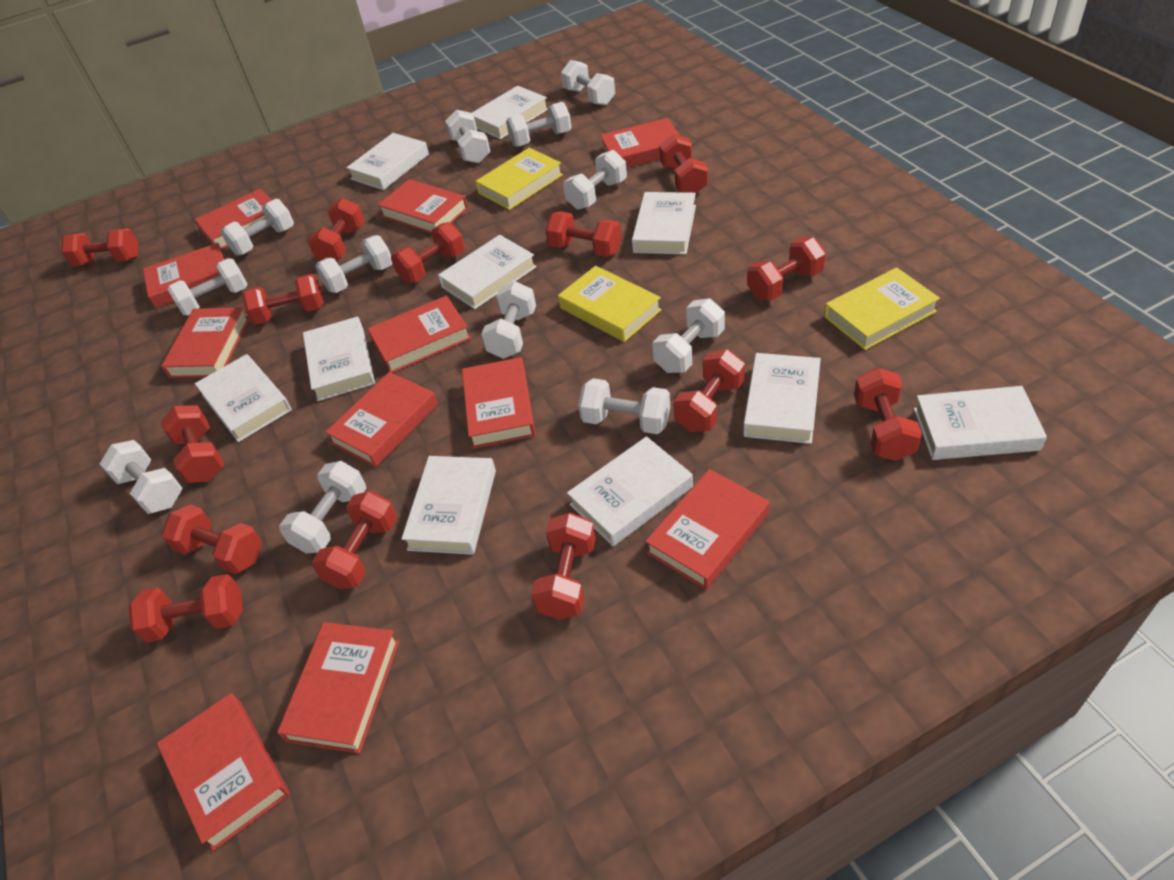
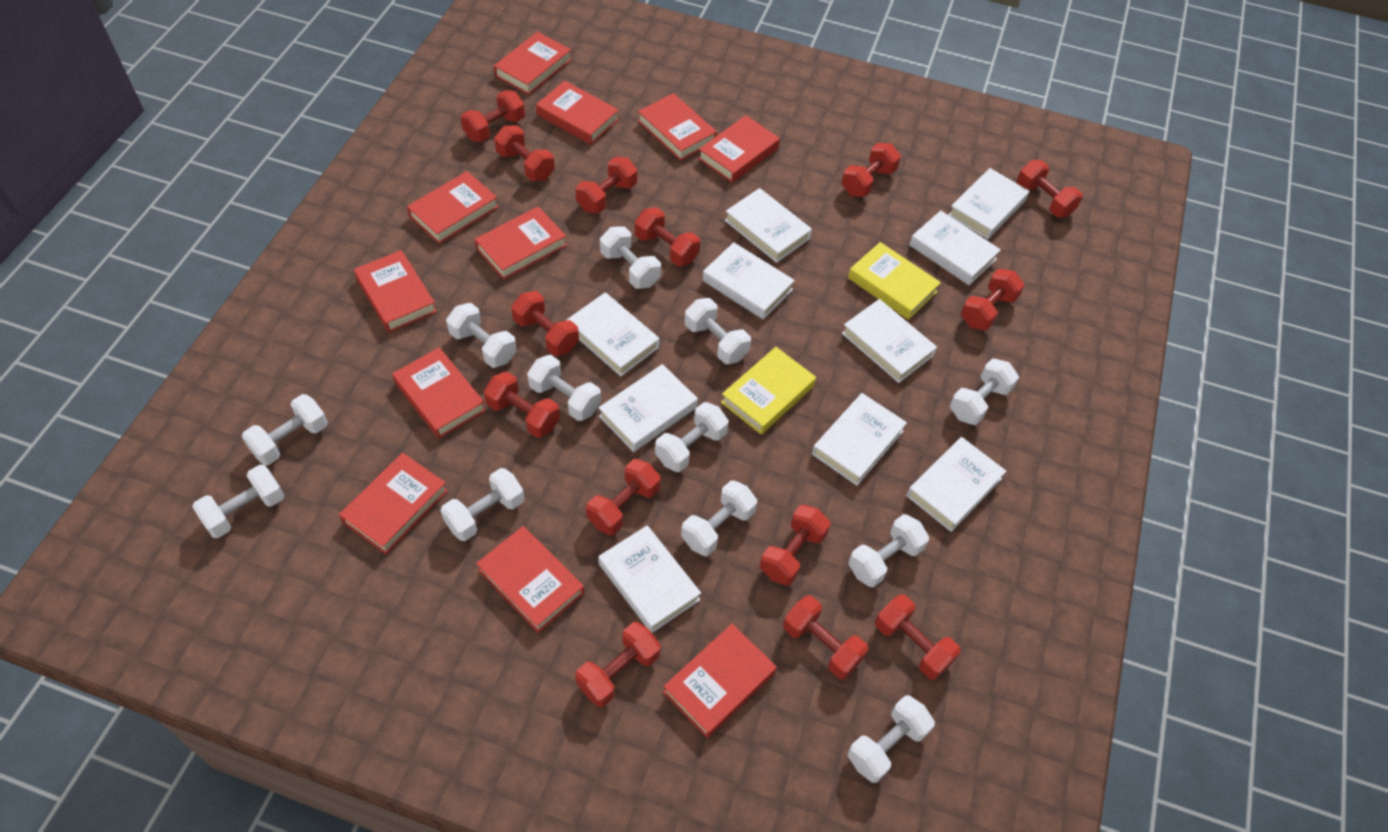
yellow book: 3 -> 2

